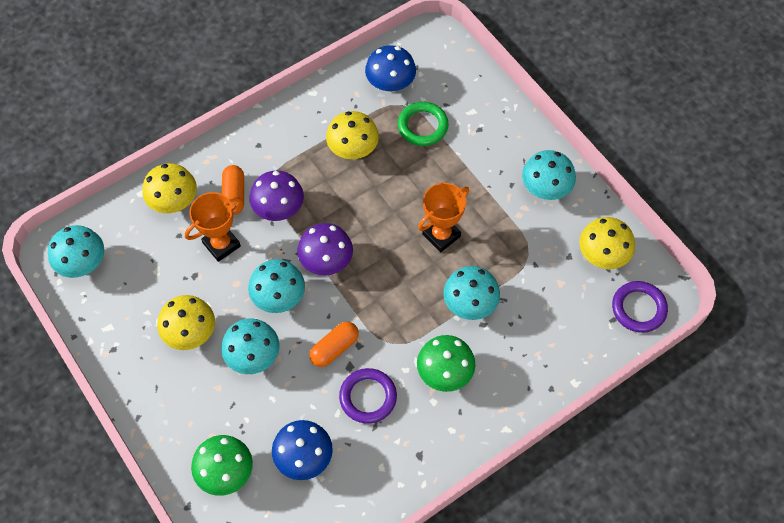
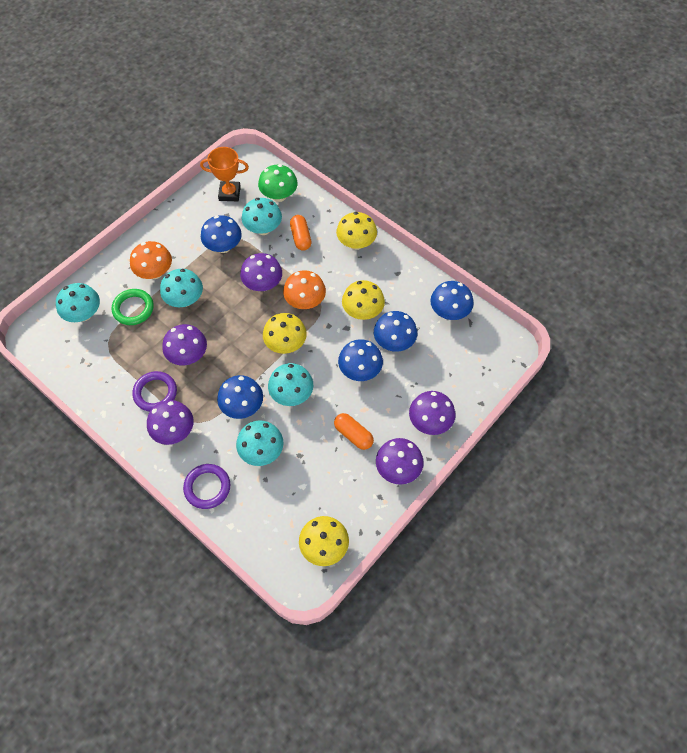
blue mushroom: 2 -> 5
green mushroom: 2 -> 1
orange mushroom: 0 -> 2
orange trophy: 2 -> 1
purple mushroom: 2 -> 5

